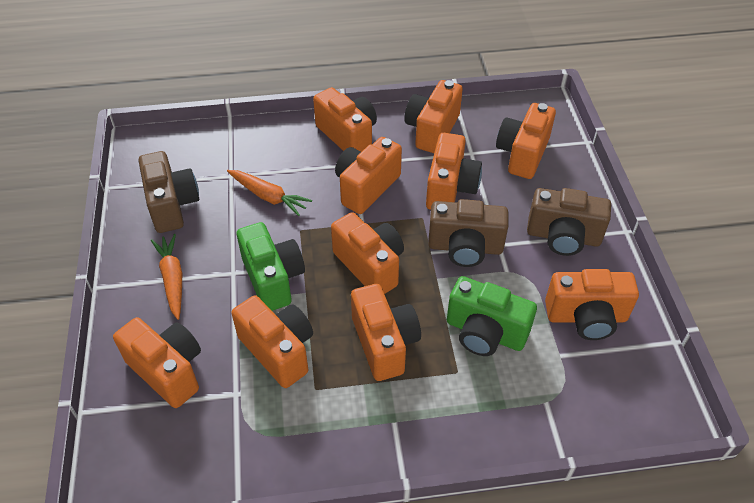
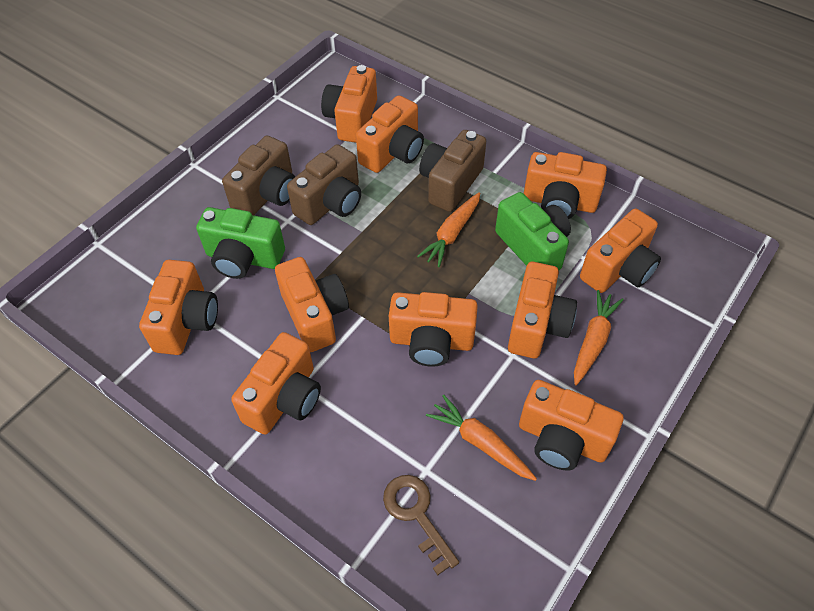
brown key: 0 -> 1
orange carrot: 2 -> 3

